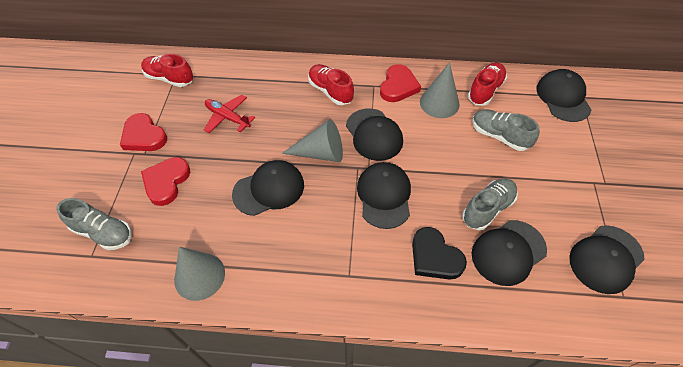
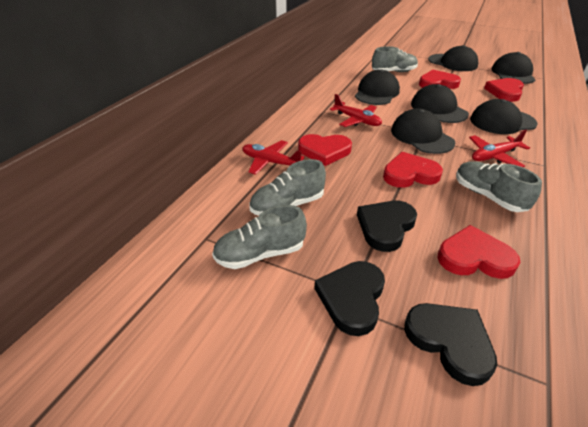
black heart: 1 -> 3
grey cone: 3 -> 0
grey shoe: 3 -> 4
red heart: 3 -> 5
red plane: 1 -> 3
red shoe: 3 -> 0

